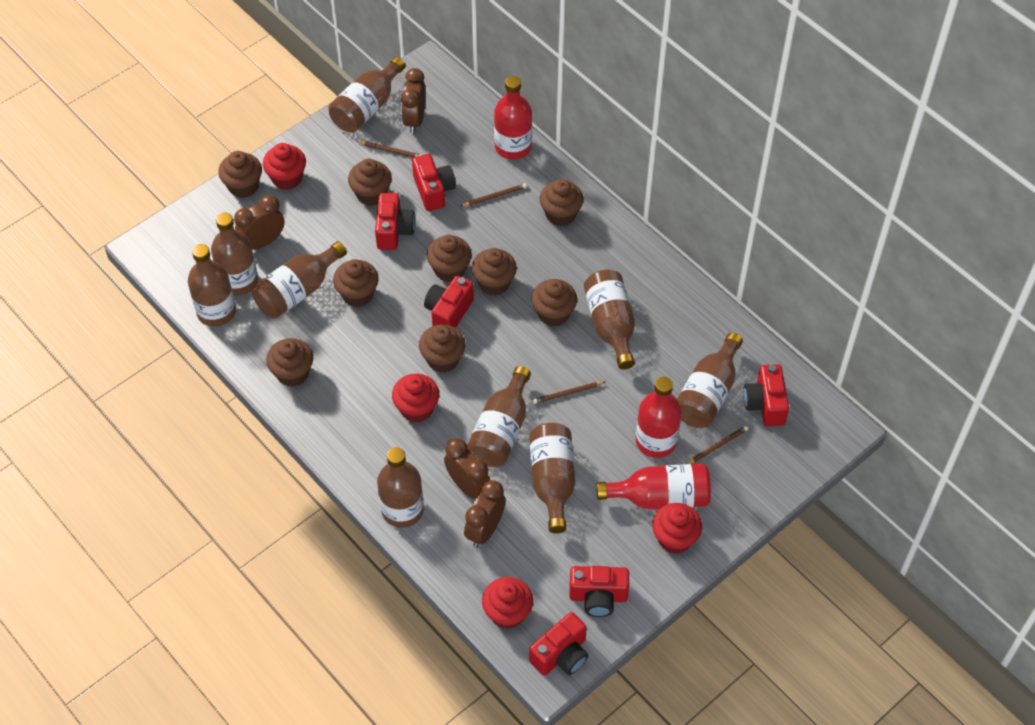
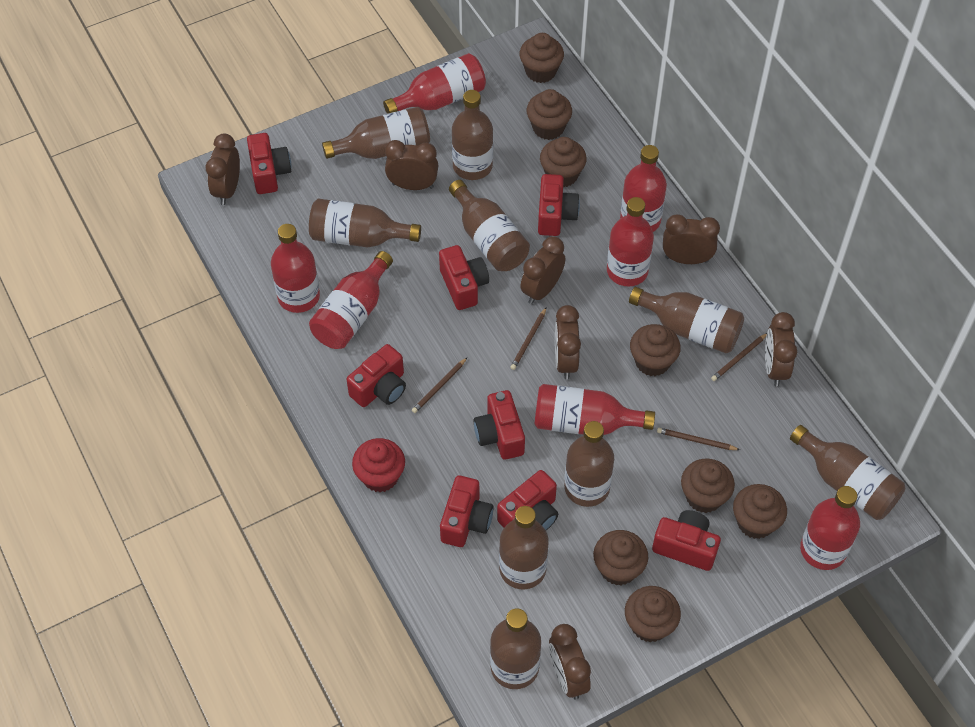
brown clock: 4 -> 7
brown cupcake: 9 -> 8
red bottle: 3 -> 7
red camera: 6 -> 8
red cupcake: 4 -> 1

